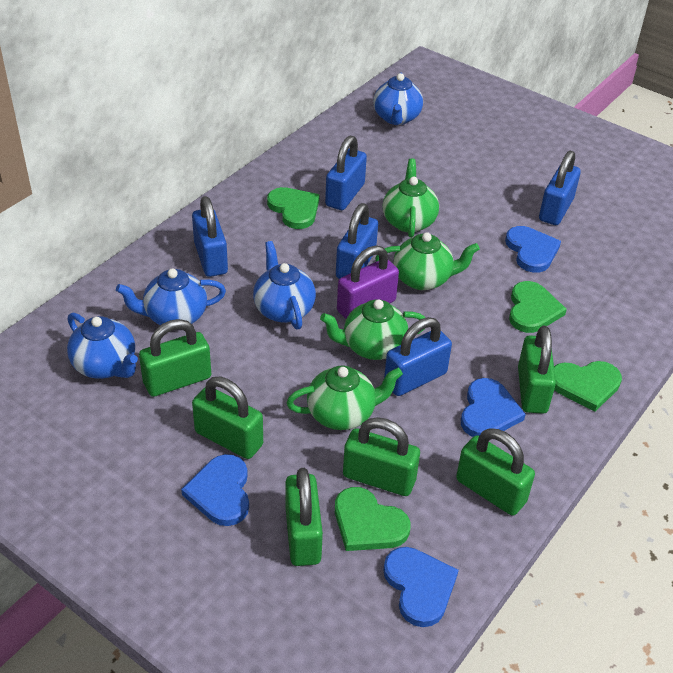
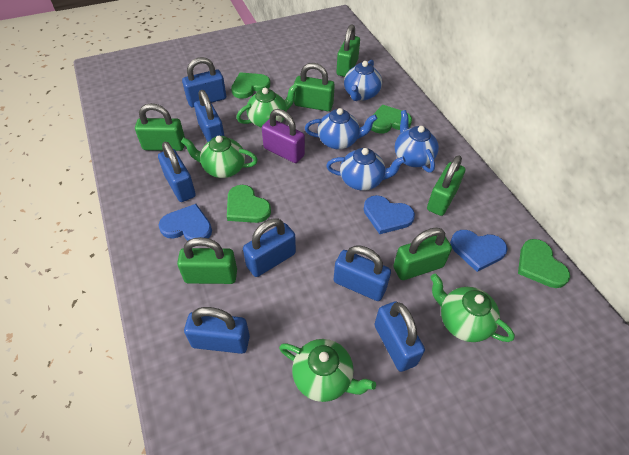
blue heart: 4 -> 3
blue padlock: 5 -> 7

